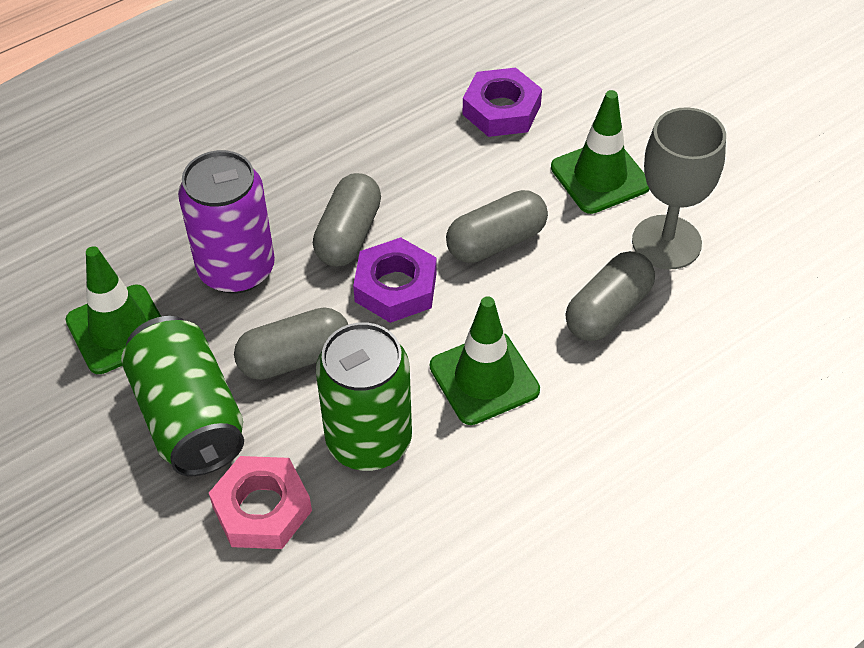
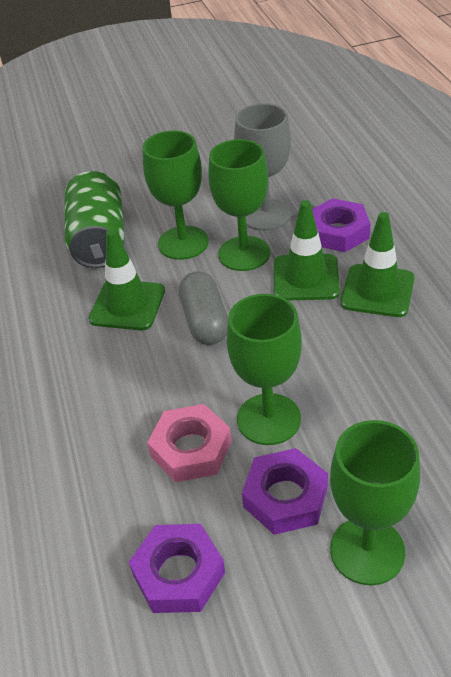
green can: 2 -> 1
green goblet: 0 -> 4
grey capsule: 4 -> 1
purple can: 1 -> 0
purple nut: 2 -> 3

